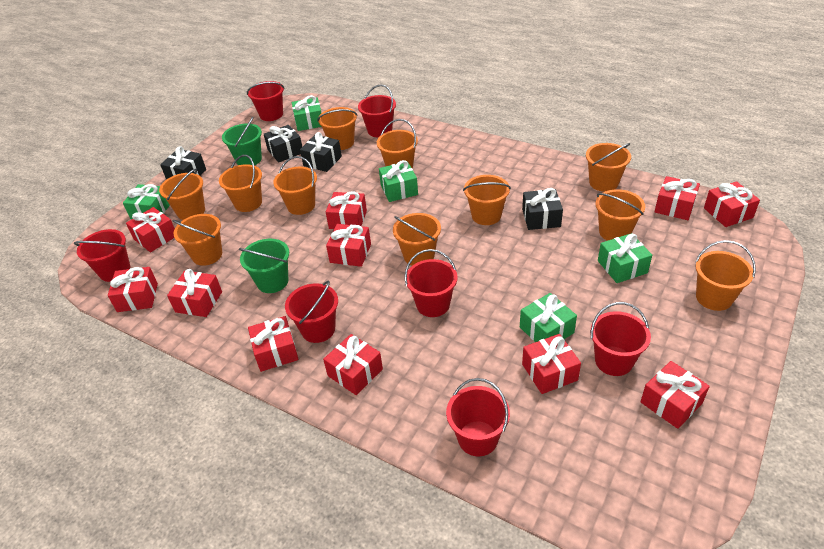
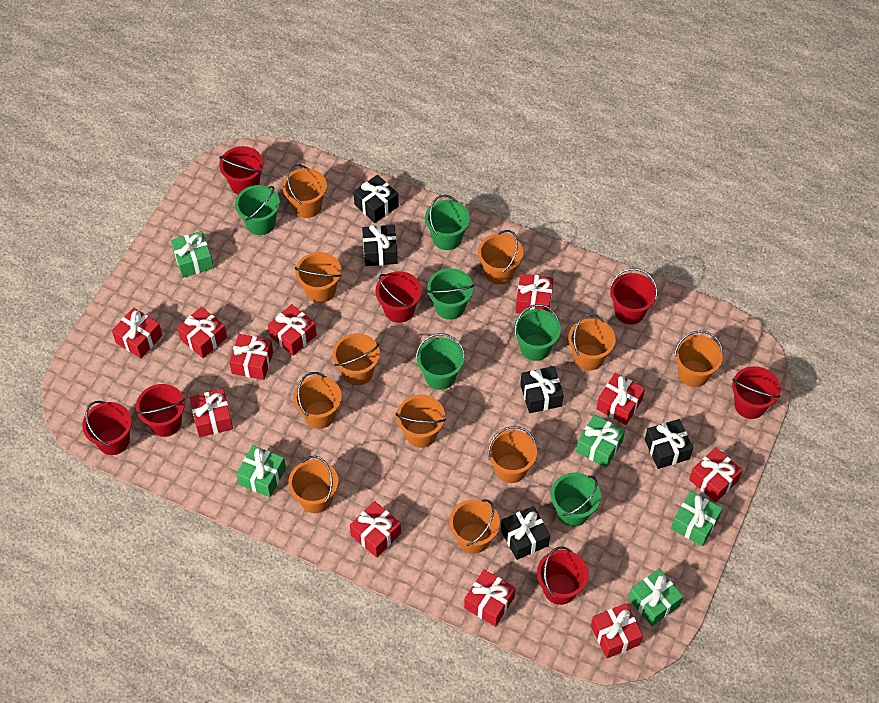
black gift: 4 -> 5
green bucket: 2 -> 6

